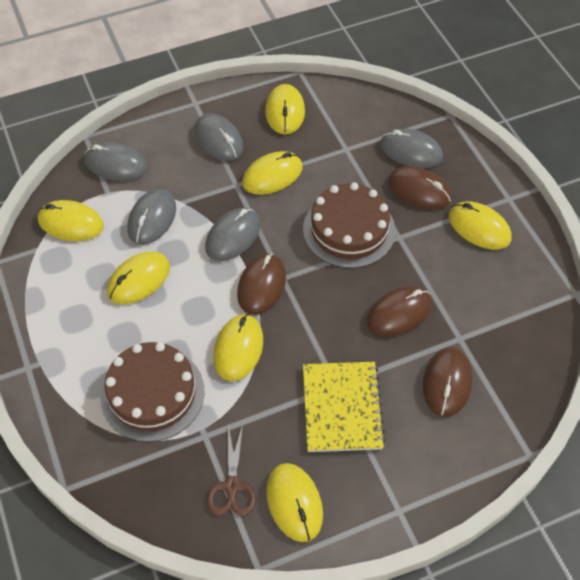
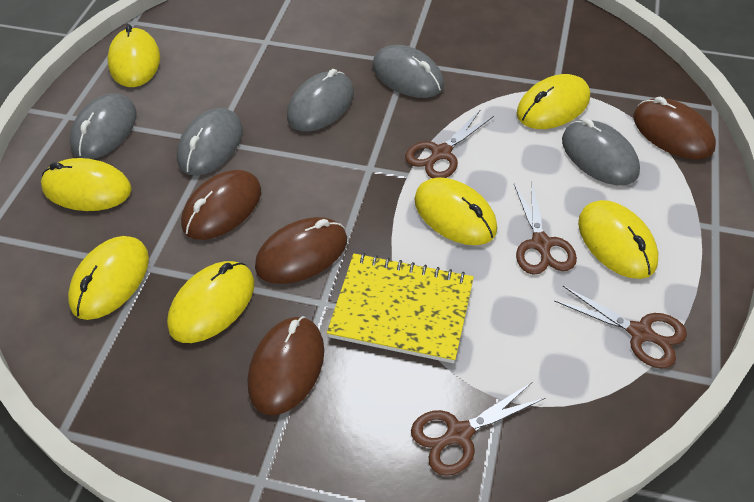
brown cake: 2 -> 0
brown scissors: 1 -> 4

